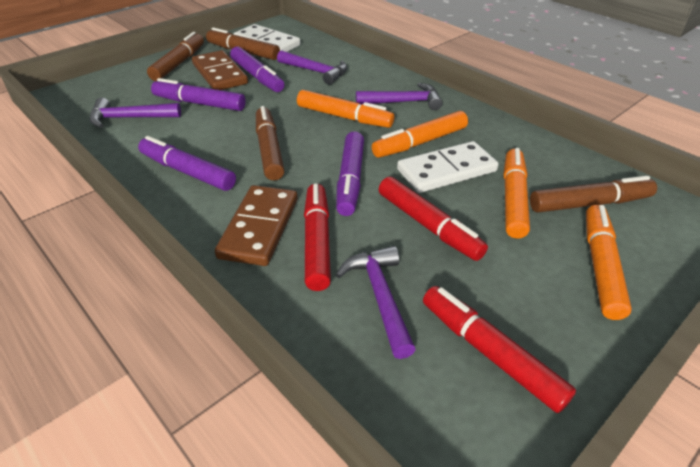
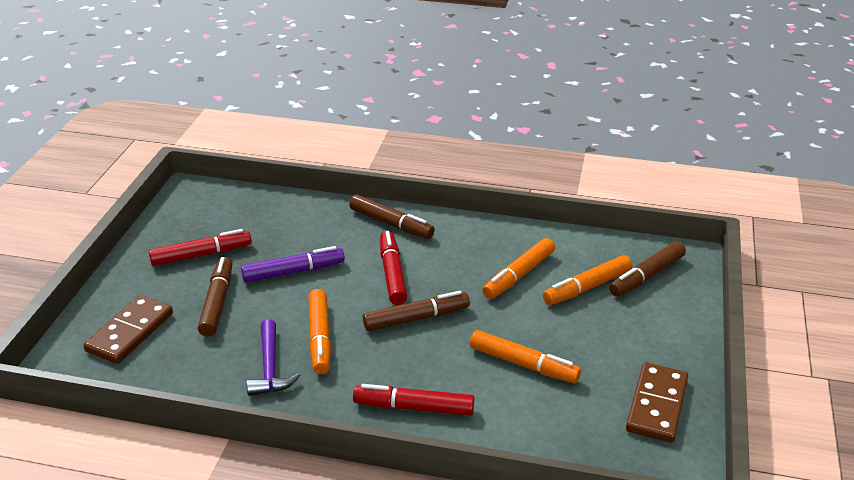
purple hammer: 4 -> 1
purple marker: 4 -> 1
white domino: 2 -> 0

